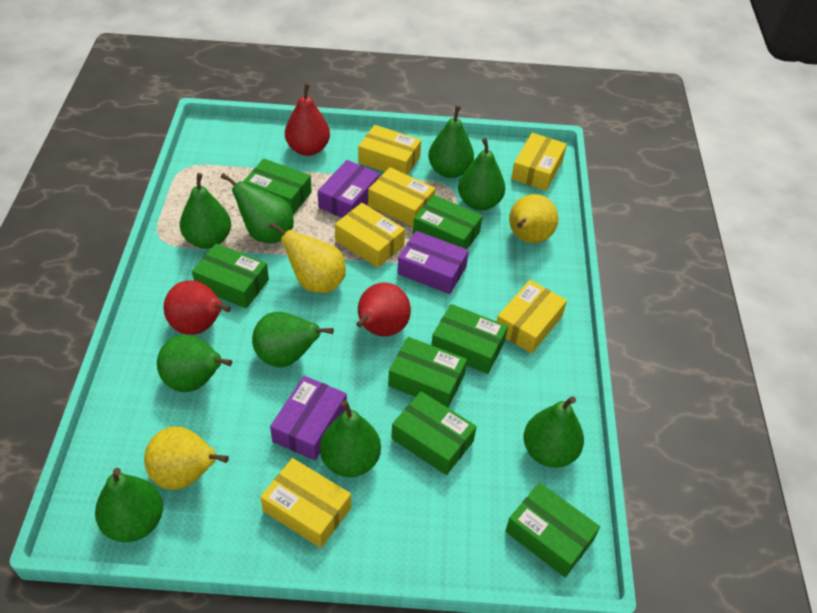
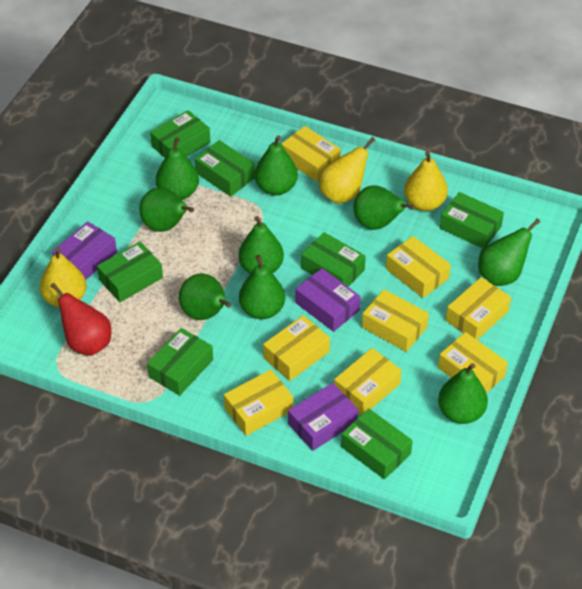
red pear: 3 -> 1
yellow box: 6 -> 8

